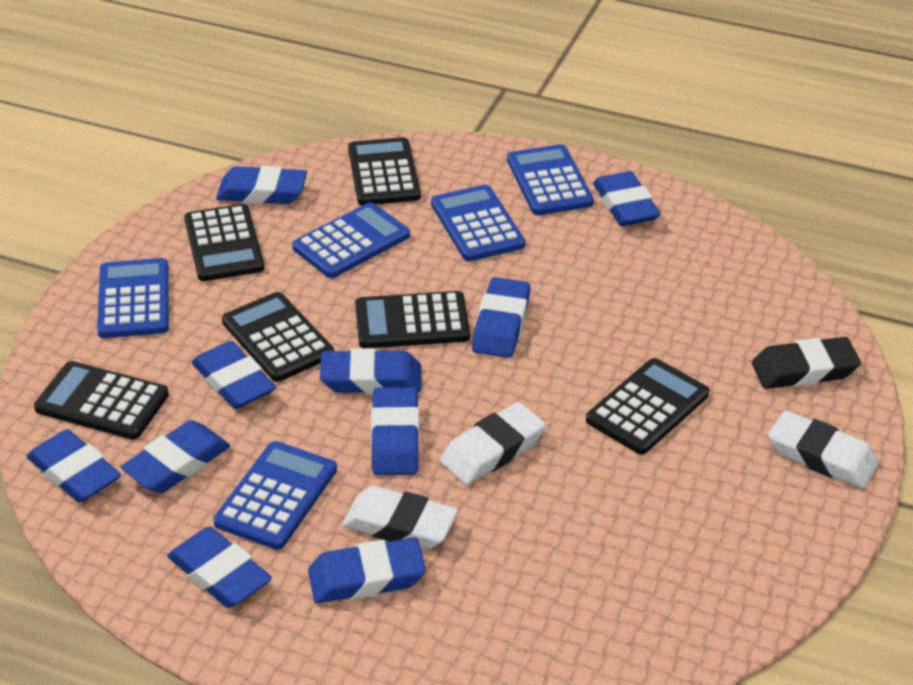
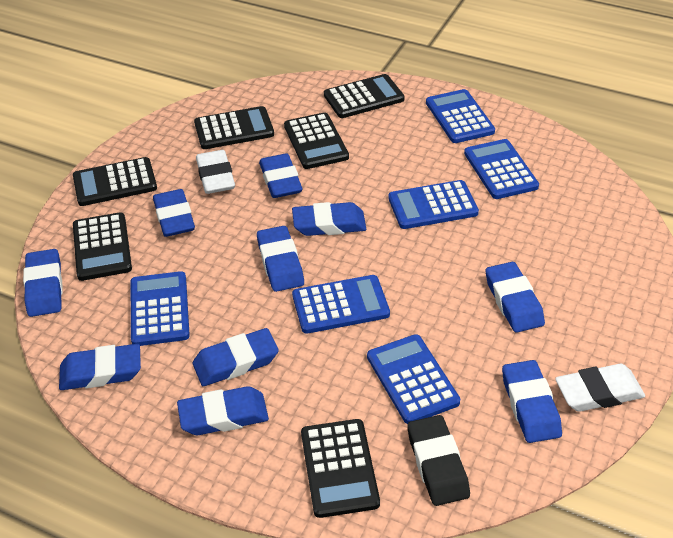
blue calculator: 5 -> 6
white eraser: 3 -> 2

